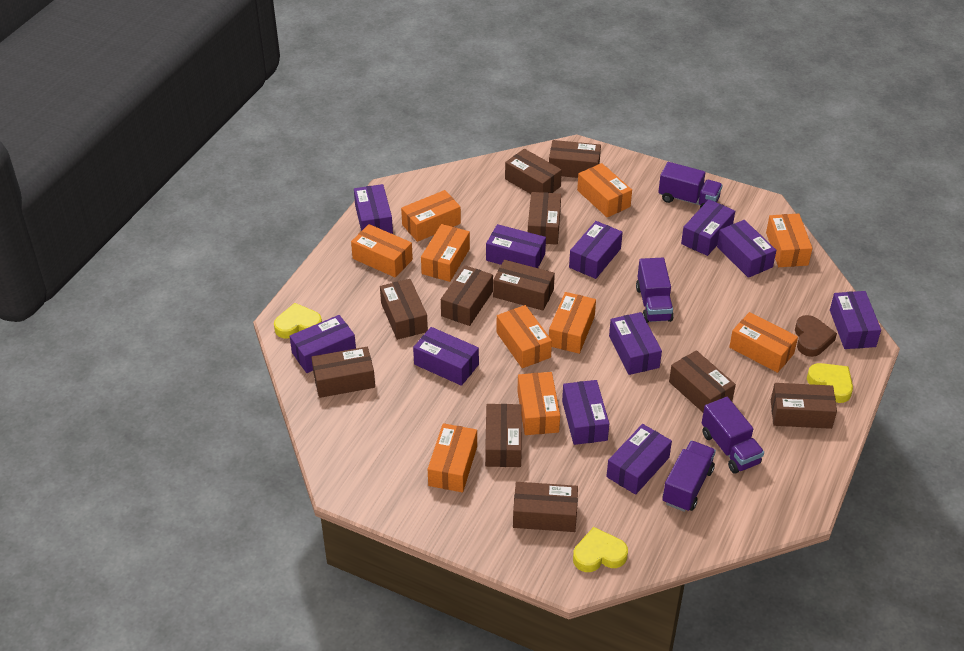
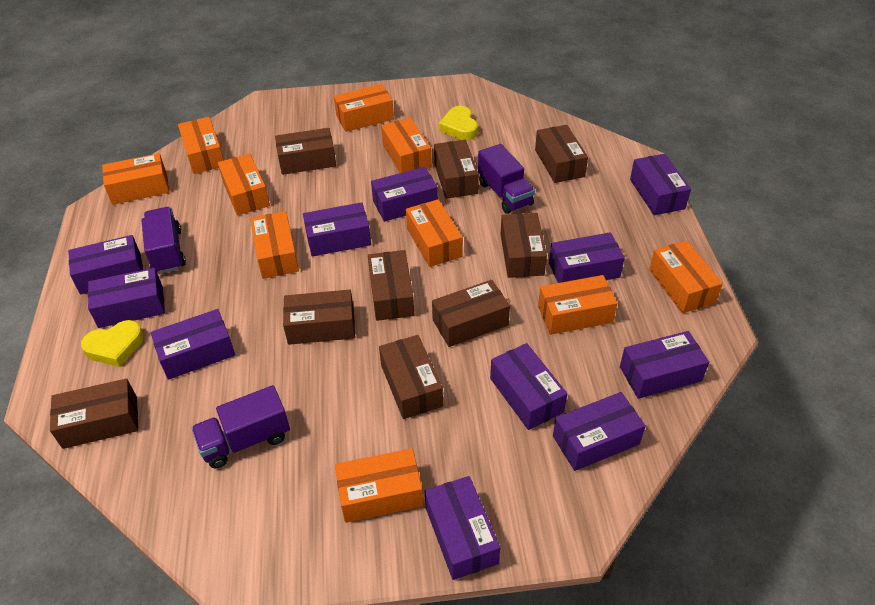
brown box: 11 -> 9
brown heart: 1 -> 0
purple truck: 4 -> 3
yellow heart: 3 -> 2

